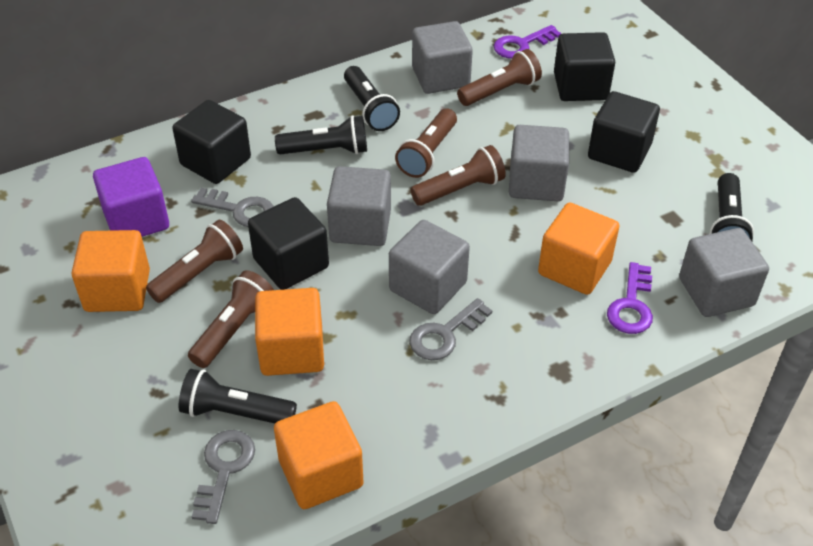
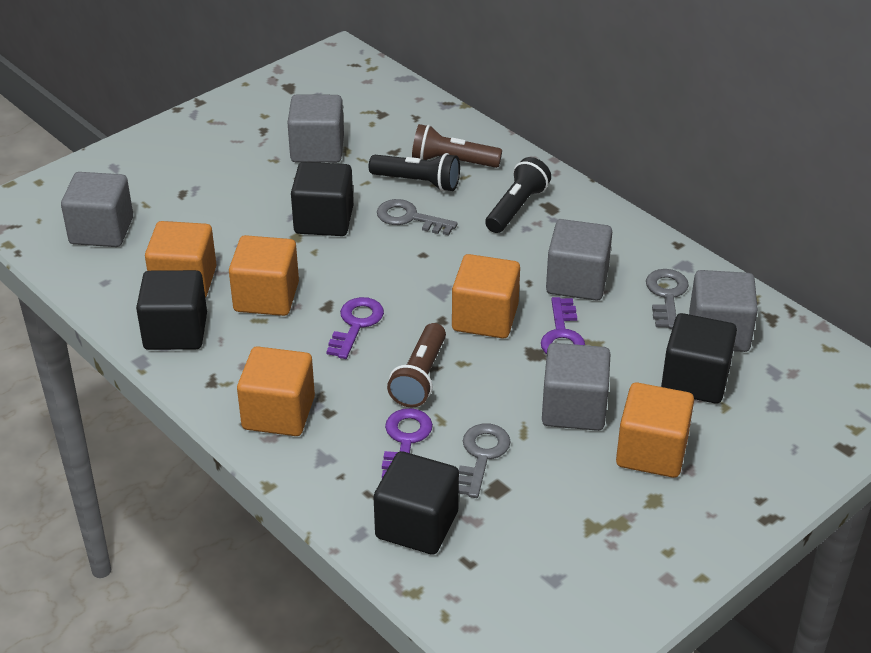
black flashlight: 4 -> 2
brown flashlight: 5 -> 2
orange cube: 4 -> 5
purple cube: 1 -> 0
purple key: 2 -> 3

